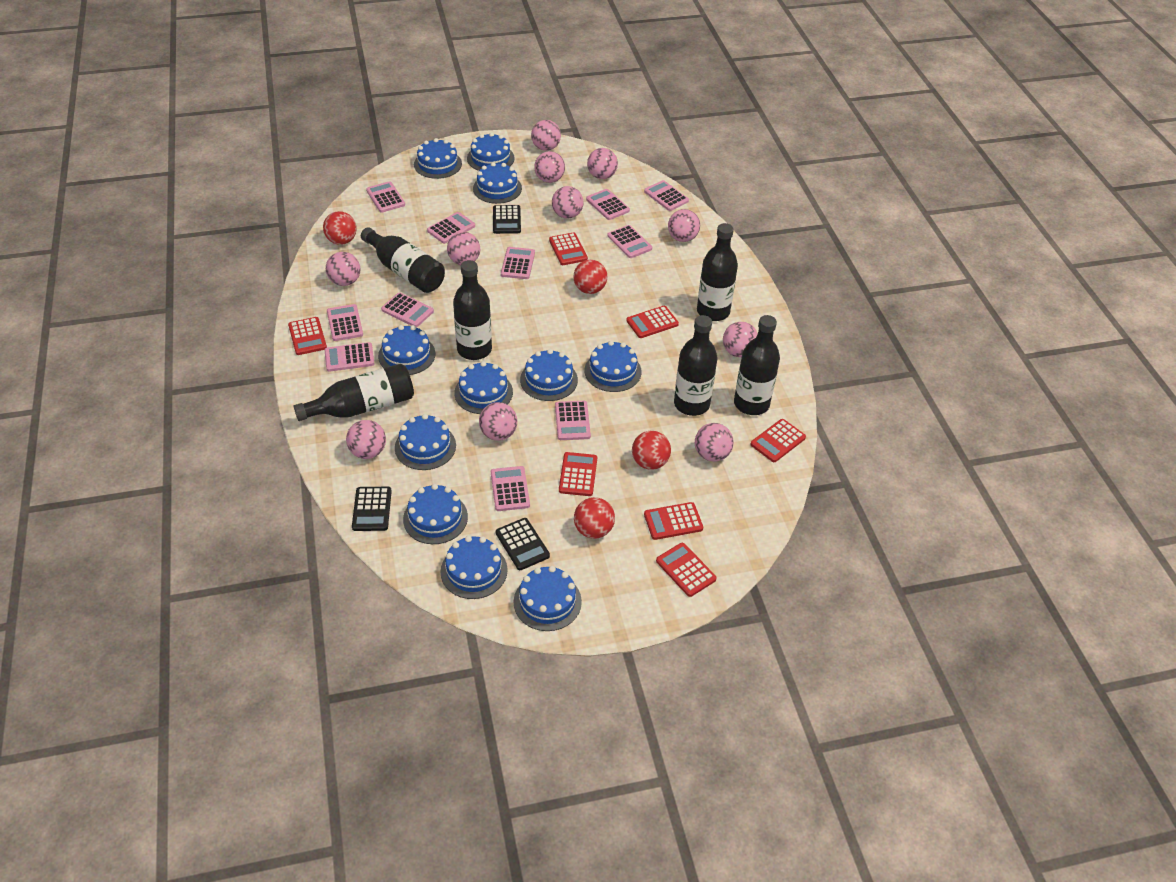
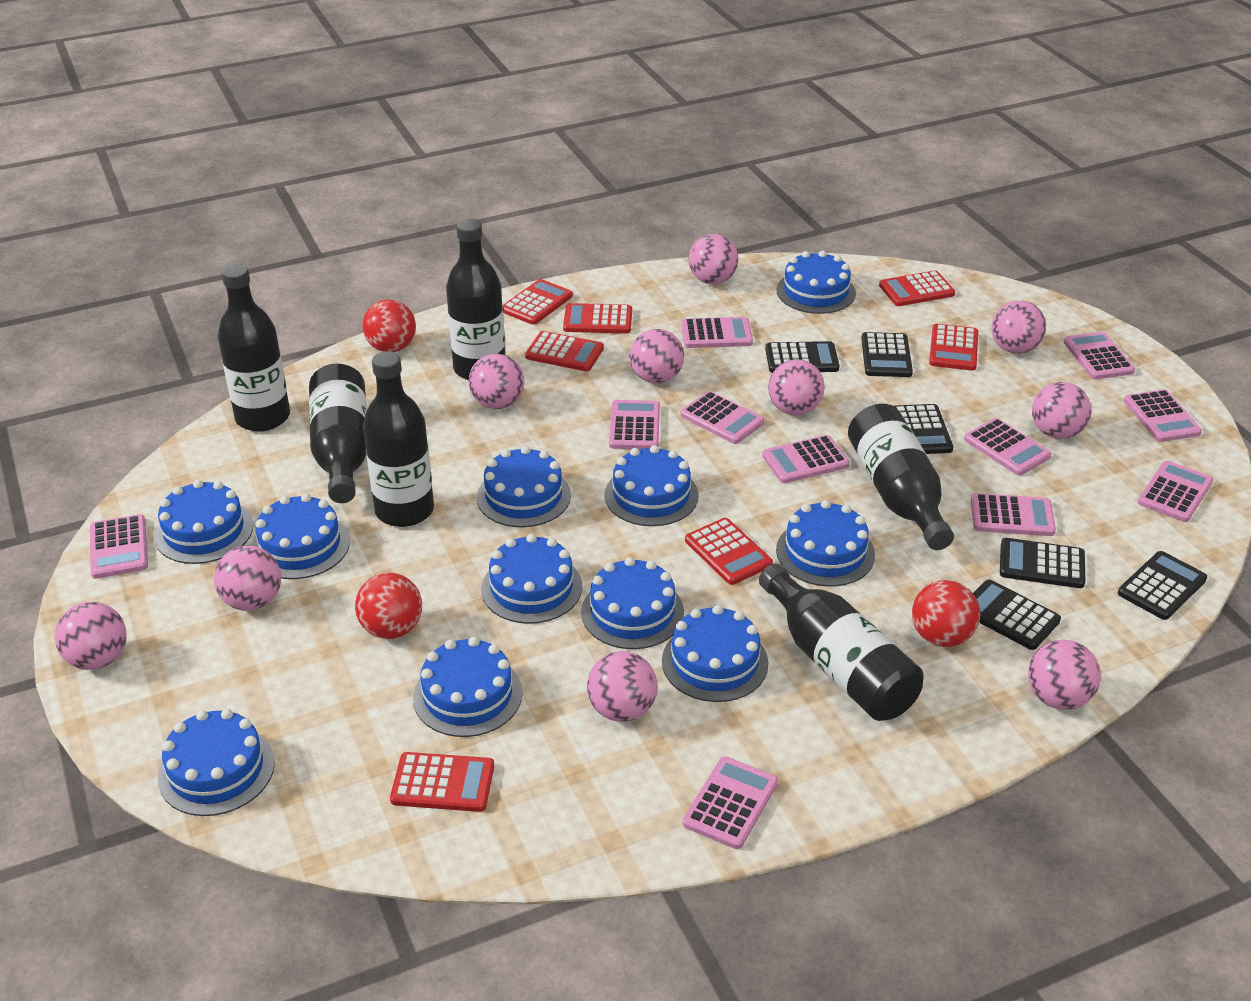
black calculator: 3 -> 6
pink ball: 11 -> 10
red ball: 4 -> 3

